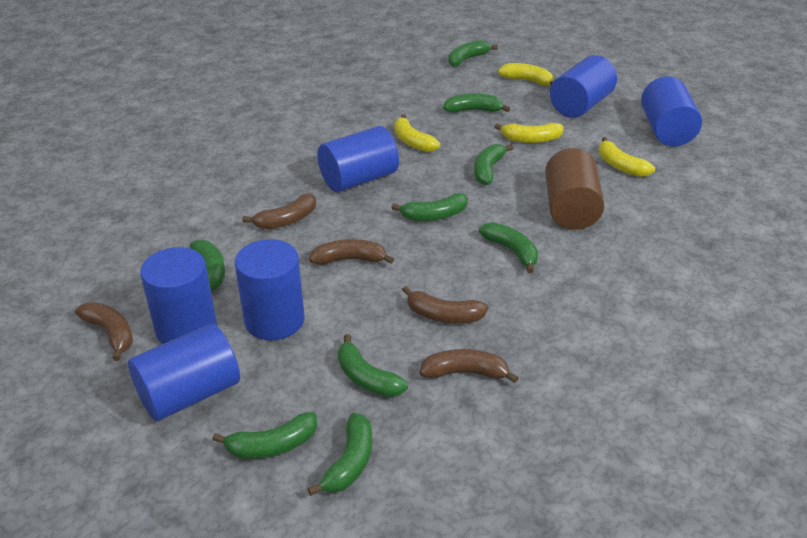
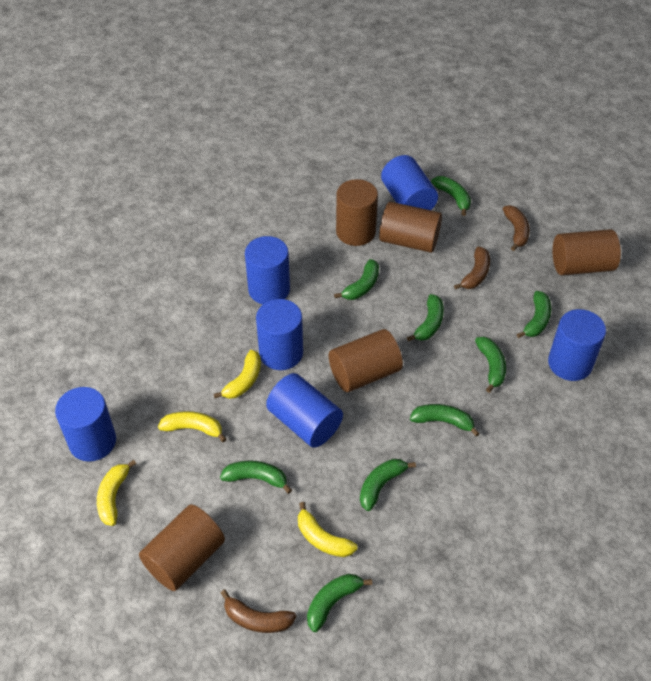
brown banana: 5 -> 3
brown cylinder: 1 -> 5

